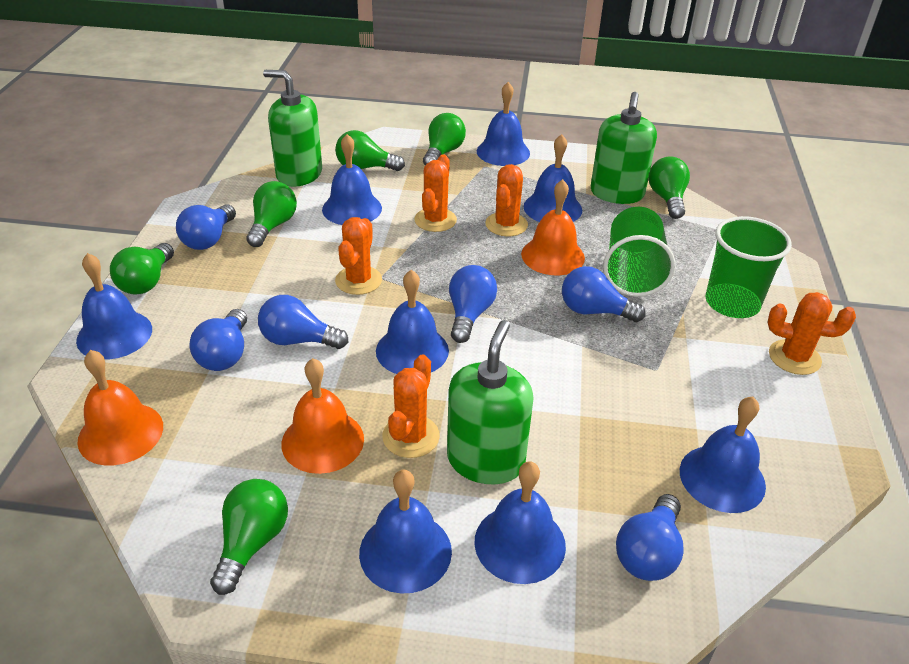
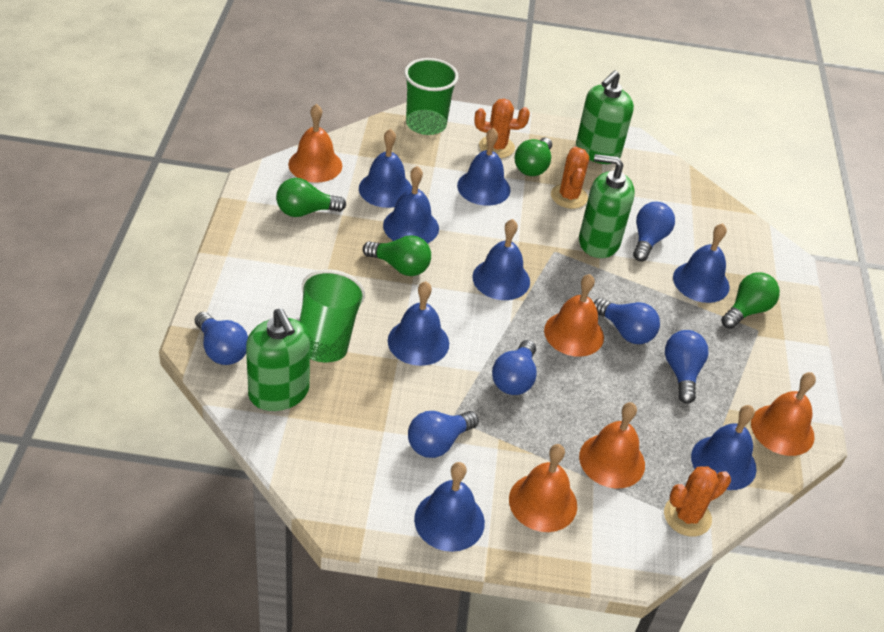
green light bulb: 6 -> 4
orange bell: 3 -> 5
orange cactus: 5 -> 3

